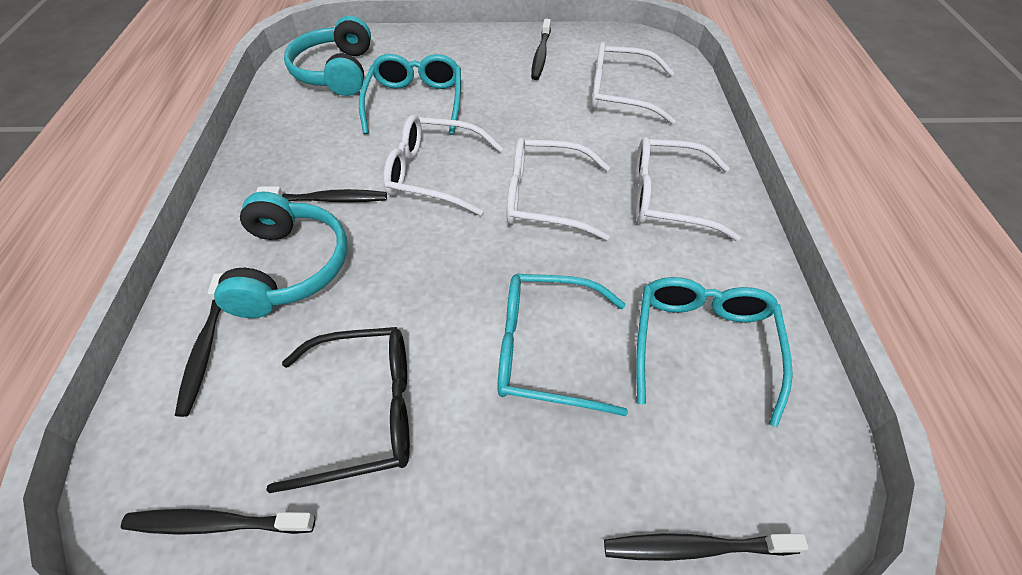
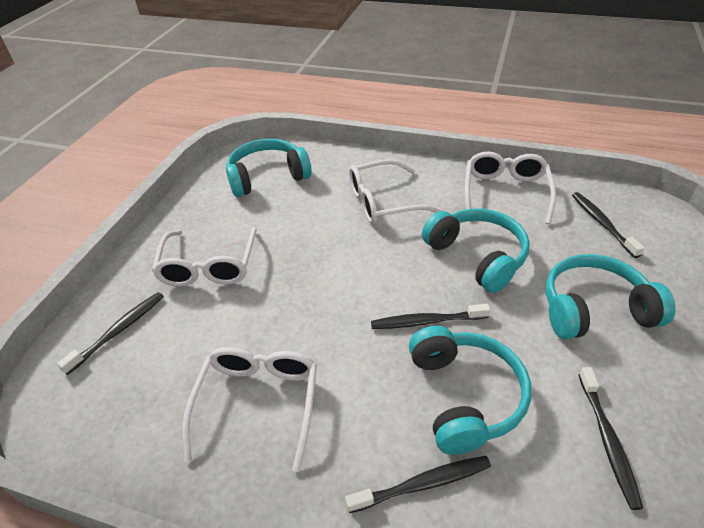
black glasses: 1 -> 0
turquoise glasses: 3 -> 0
turquoise headphones: 2 -> 4

